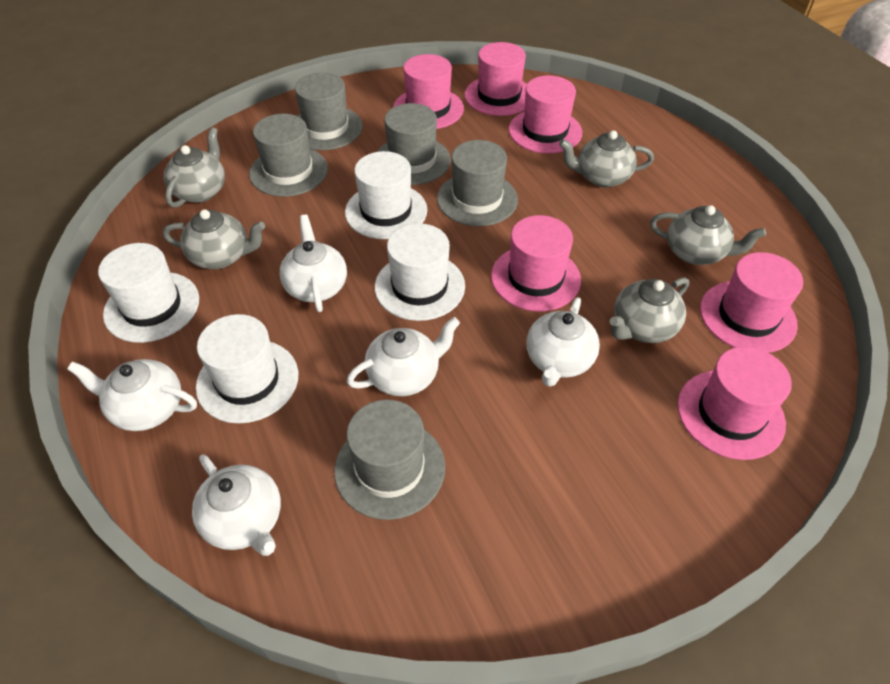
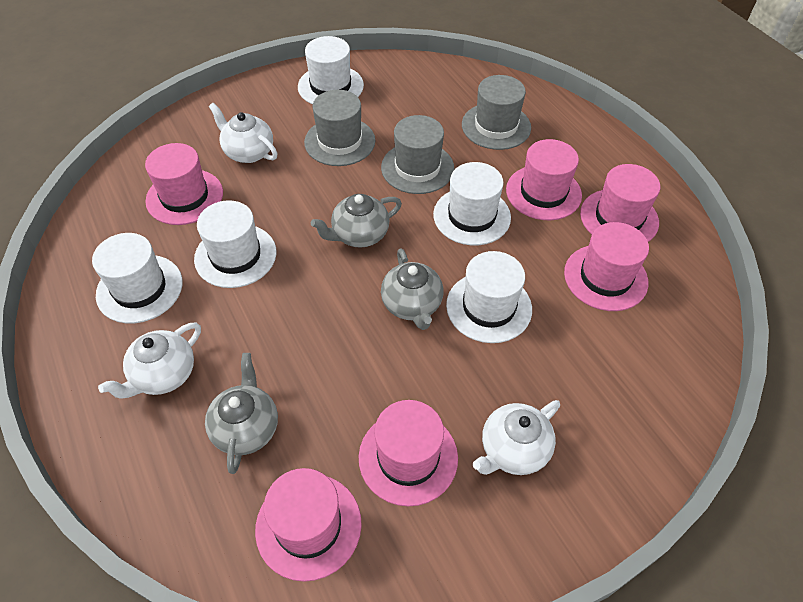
grey hat: 5 -> 3
grey teapot: 5 -> 3
white hat: 4 -> 5
white teapot: 5 -> 3

